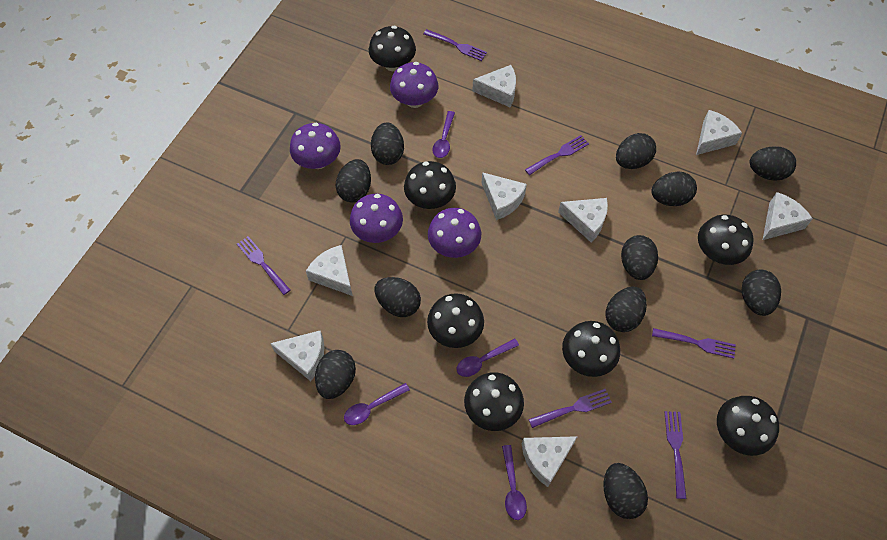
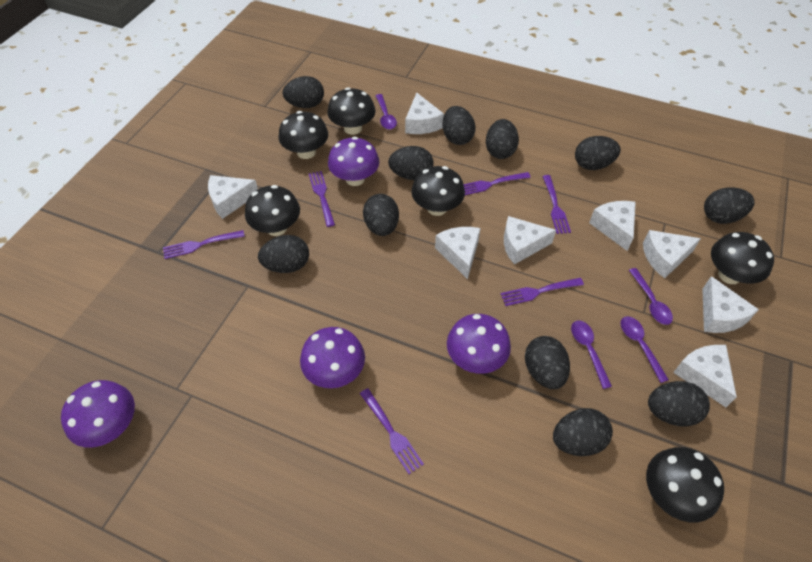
black mushroom: 7 -> 6

